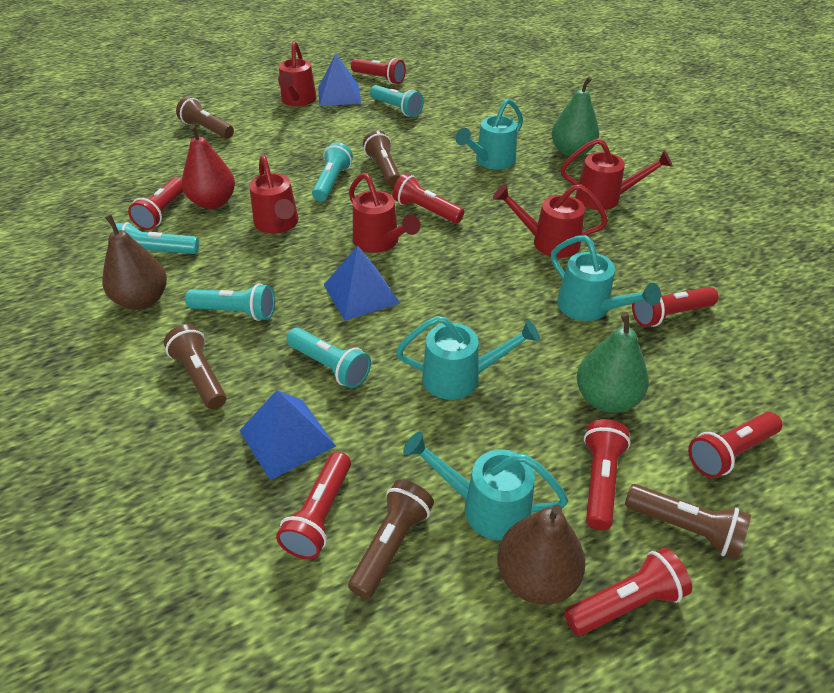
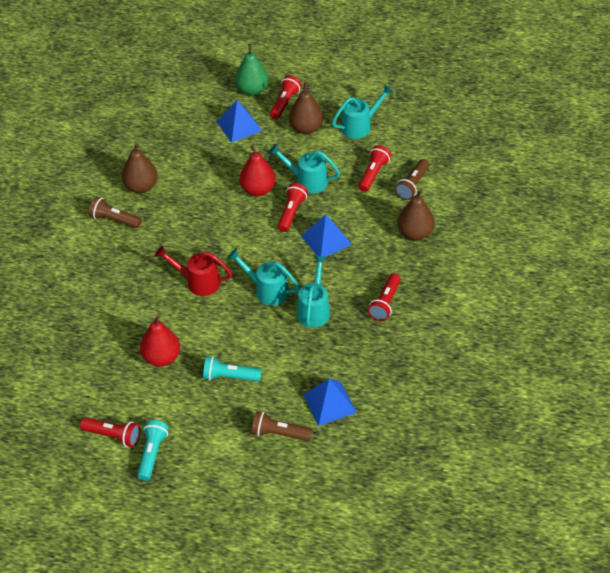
brown flashlight: 5 -> 3
brown pear: 2 -> 3
green pear: 2 -> 1
red flashlight: 8 -> 5
red pear: 1 -> 2
red watering can: 5 -> 1
turquoise flashlight: 5 -> 2

